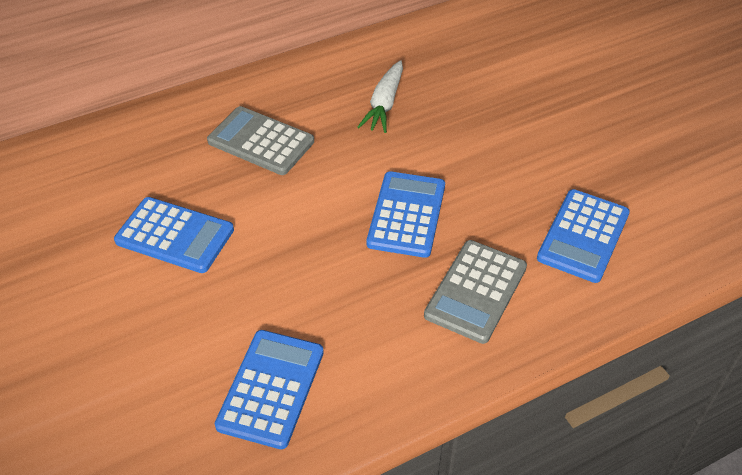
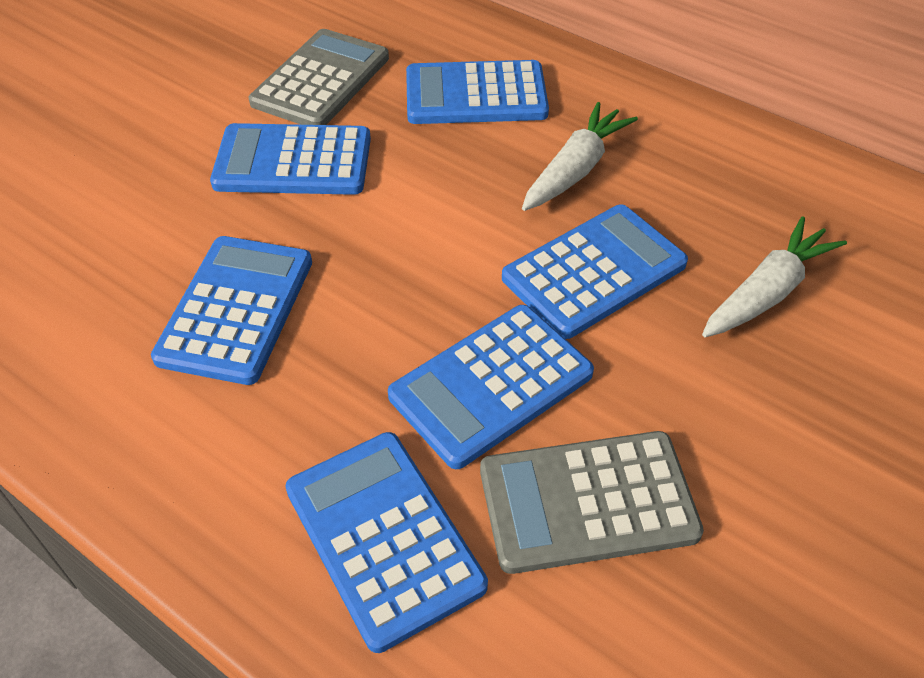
blue calculator: 4 -> 6
white carrot: 1 -> 2

